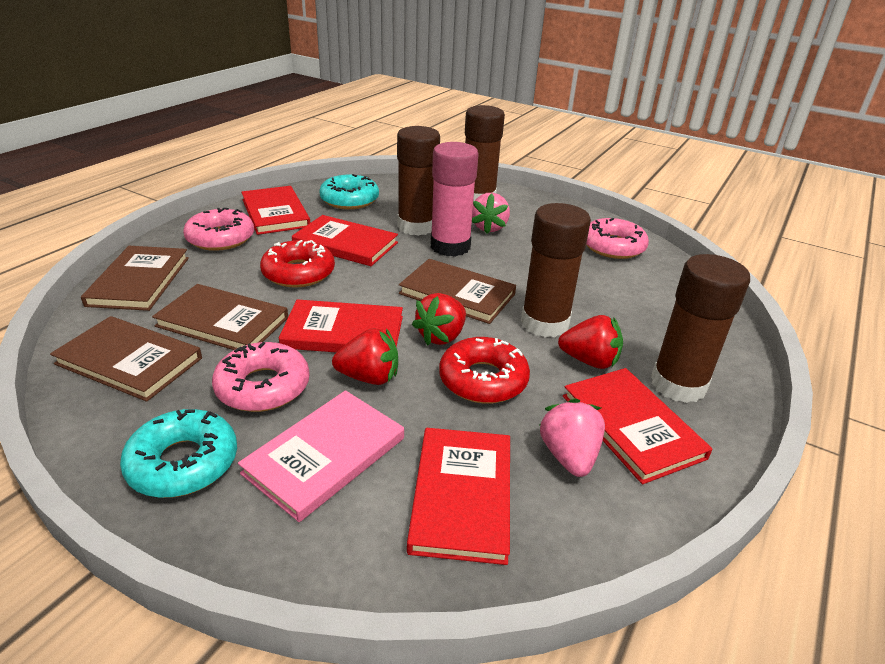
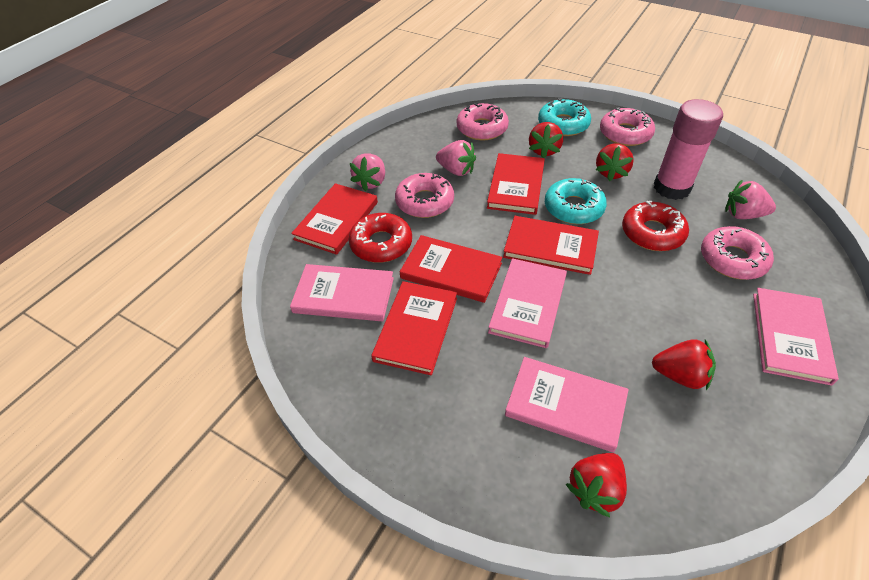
brown book: 4 -> 0
brown glue stick: 4 -> 0
pink book: 1 -> 4
pink donut: 3 -> 4
pink strawberry: 2 -> 3
red strawberry: 3 -> 4

